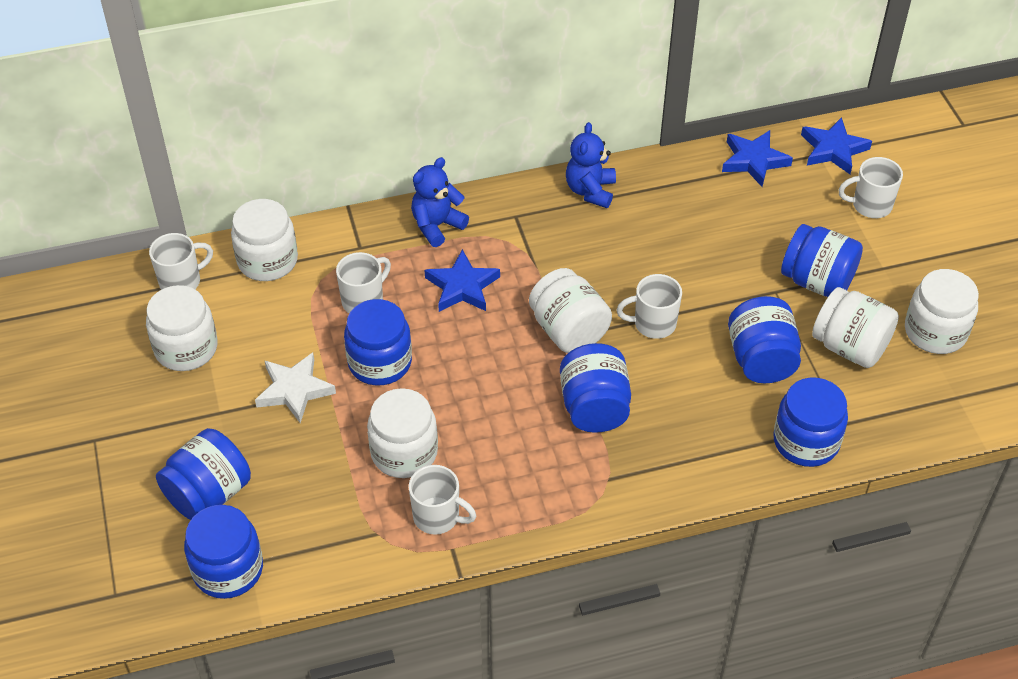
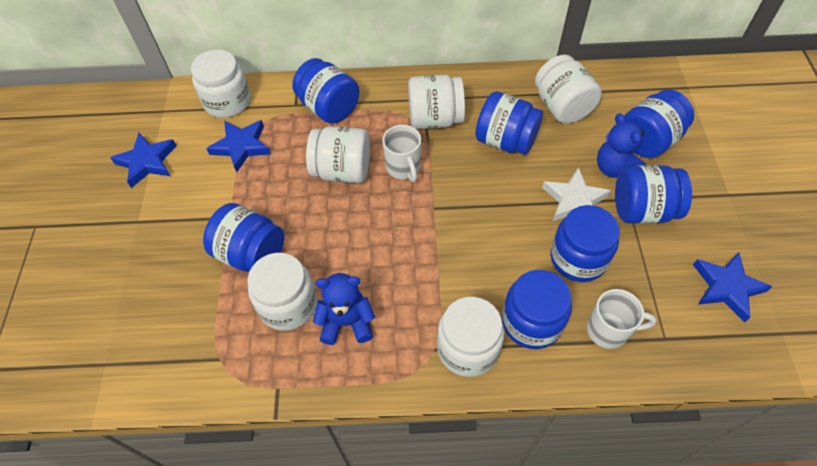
white mug: 5 -> 2

